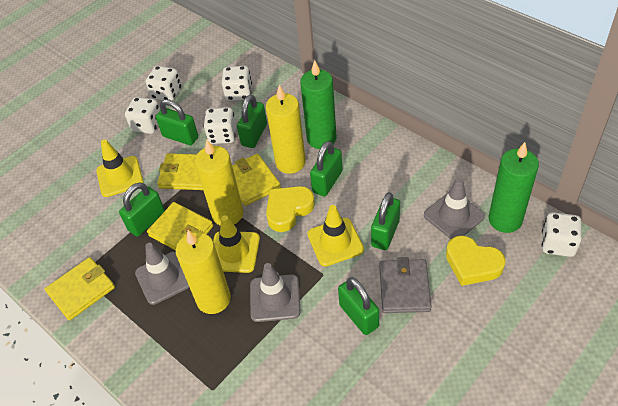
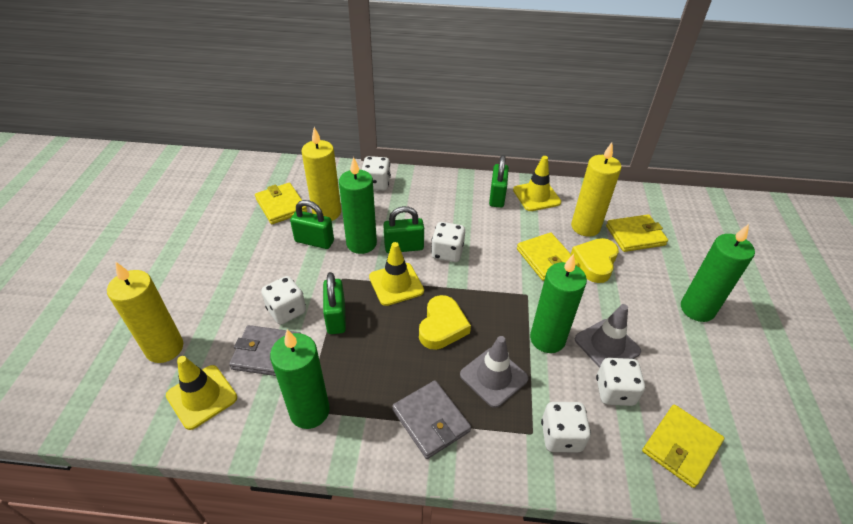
green candle: 2 -> 4
green padlock: 6 -> 4
grey traffic cone: 3 -> 2
grey wallet: 1 -> 2

